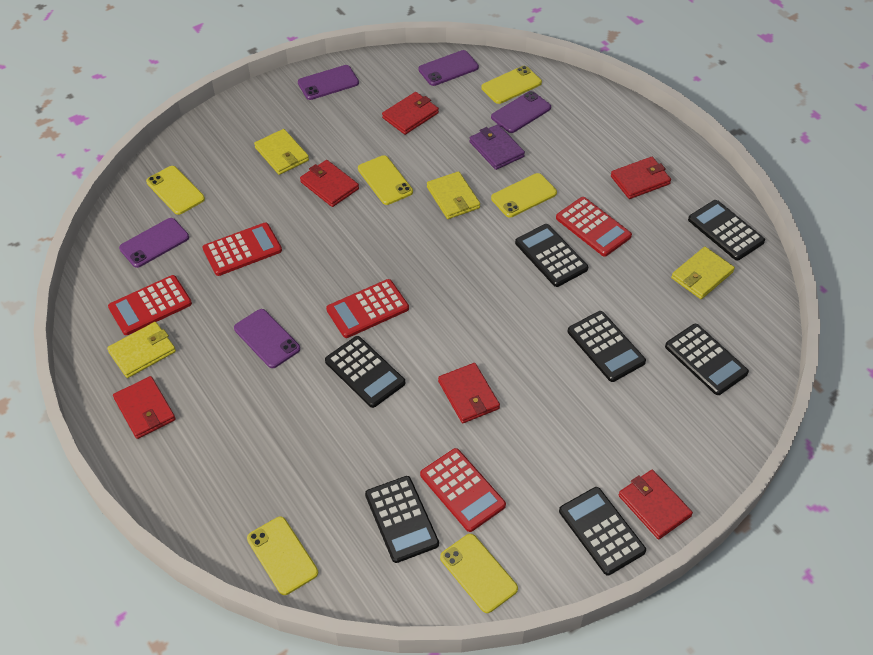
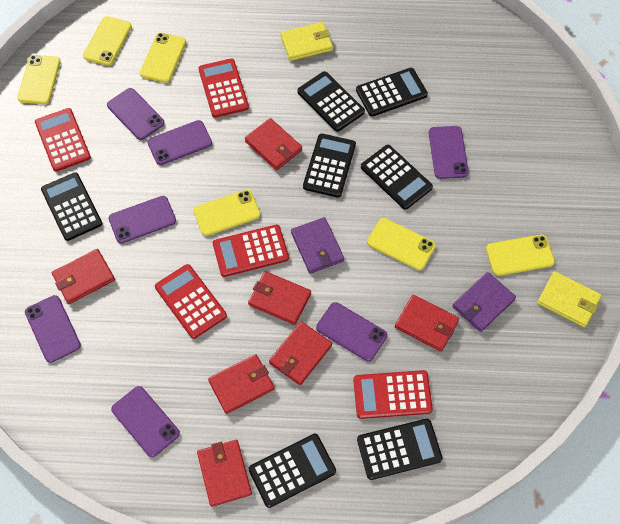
purple phone: 5 -> 7
purple wallet: 1 -> 2
red wallet: 6 -> 7
yellow wallet: 4 -> 2

